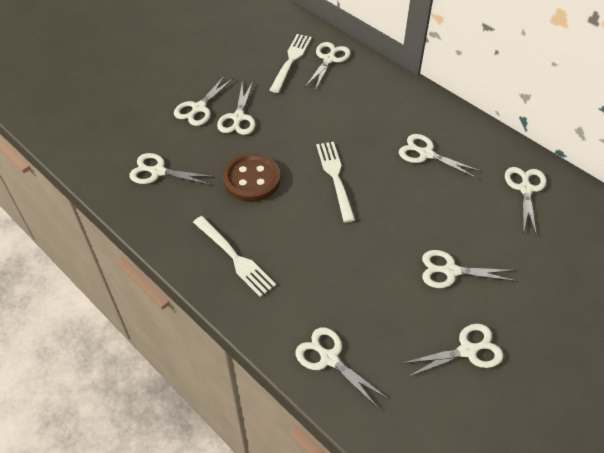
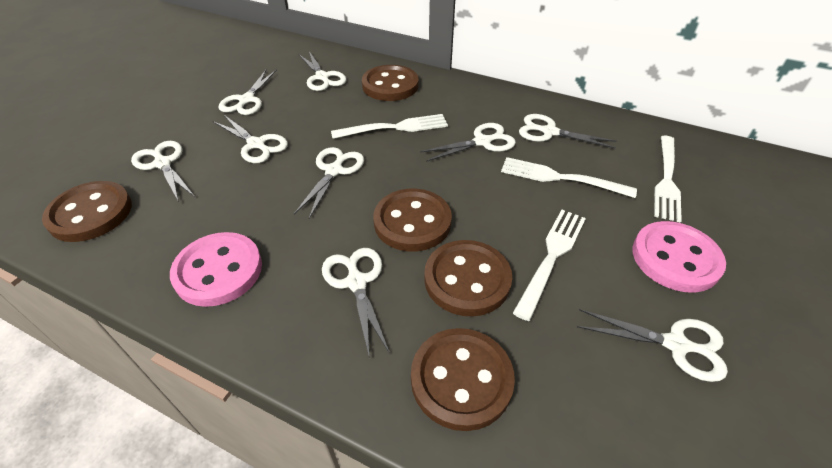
brown button: 1 -> 5
pink button: 0 -> 2
white fork: 3 -> 4

